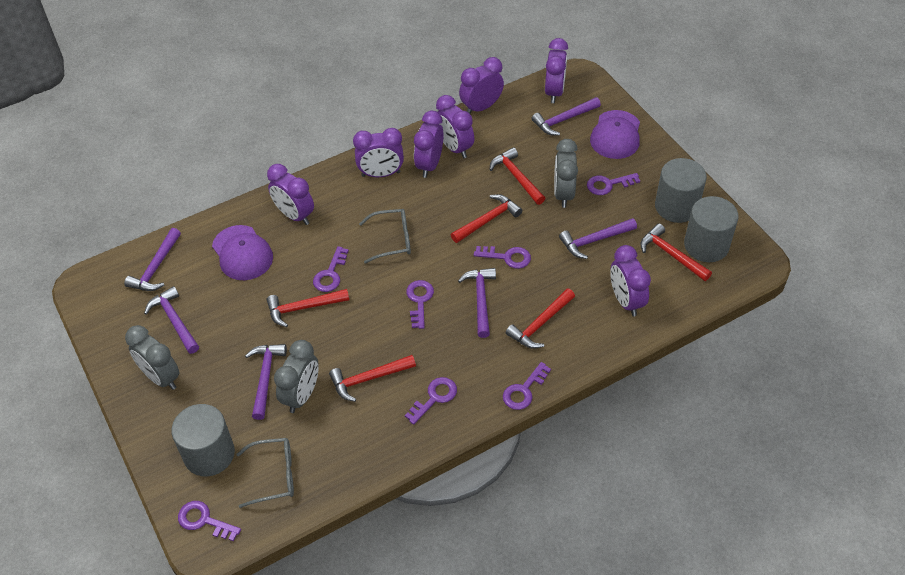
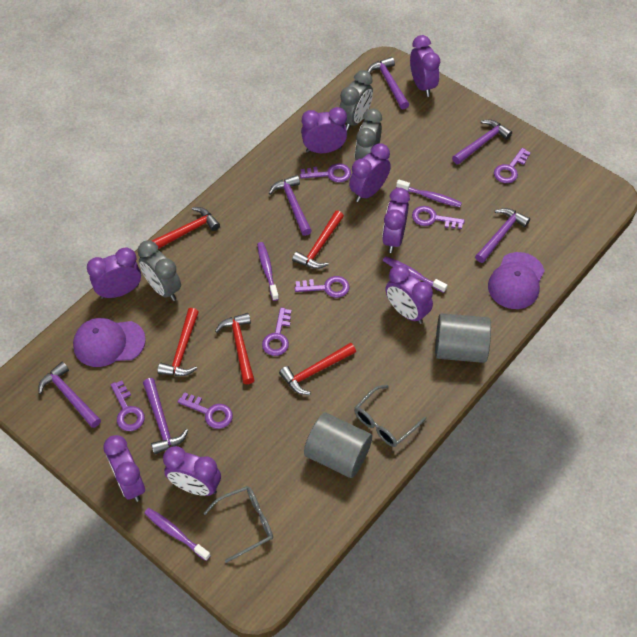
grey cylinder: 3 -> 2
purple clock: 7 -> 8
purple toothbrush: 0 -> 4
red hammer: 6 -> 5

